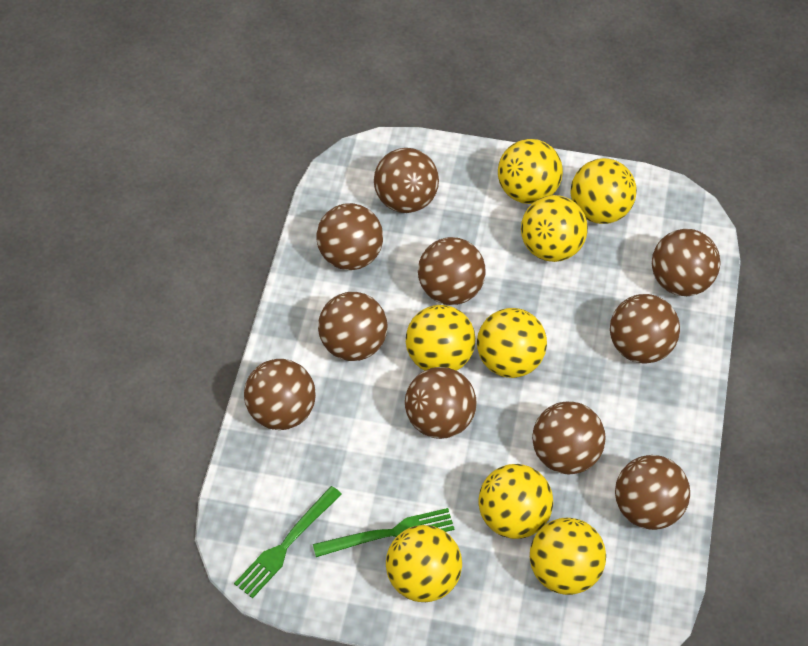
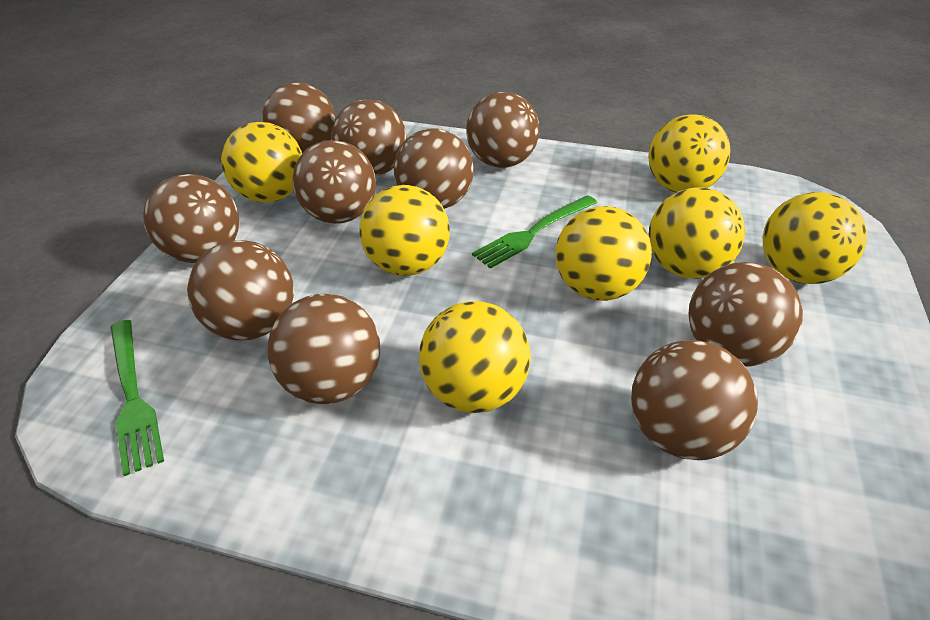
yellow ball: 8 -> 7

